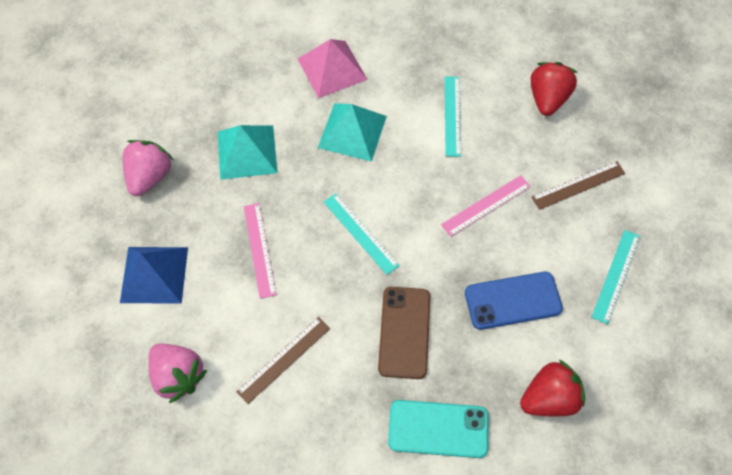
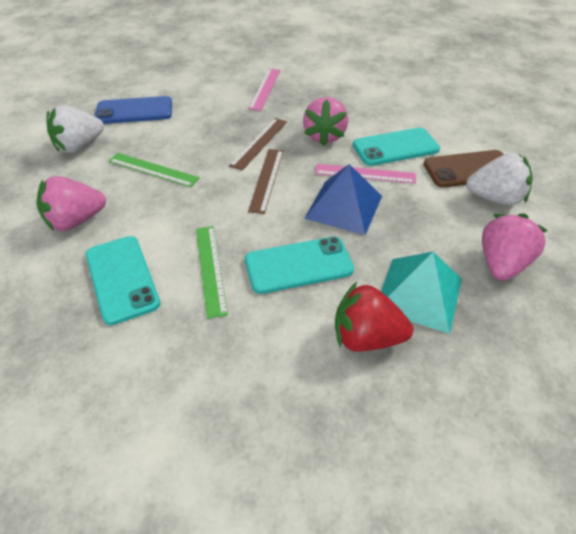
green ruler: 0 -> 2
pink pyramid: 1 -> 0
pink strawberry: 2 -> 3
red strawberry: 2 -> 1
turquoise phone: 1 -> 3
turquoise pyramid: 2 -> 1
turquoise ruler: 3 -> 0
white strawberry: 0 -> 2

